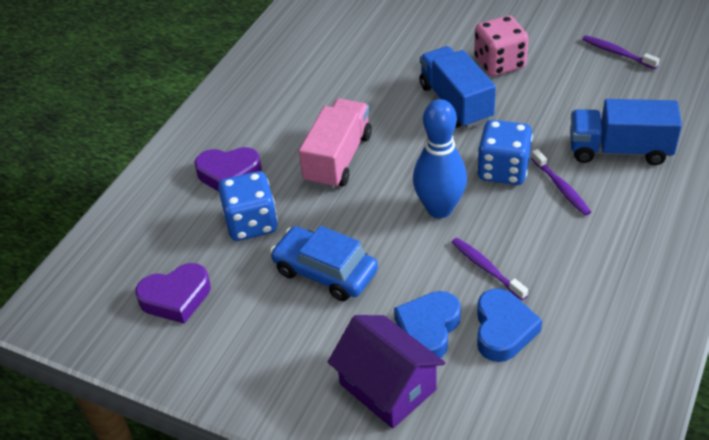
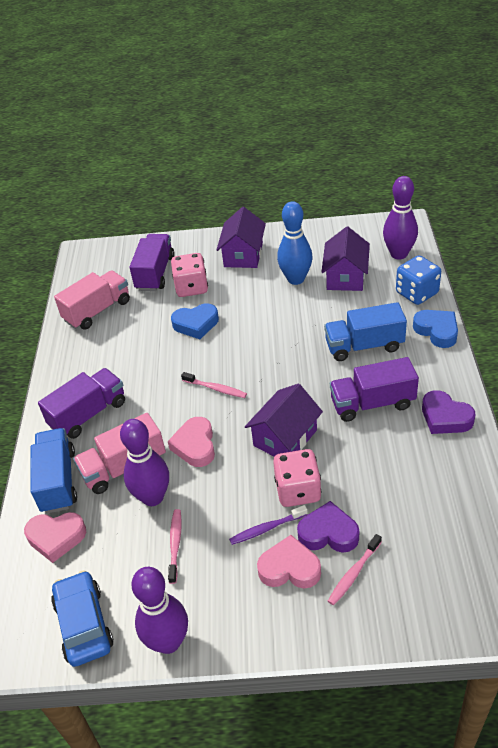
blue dice: 2 -> 1
pink dice: 1 -> 2
pink heart: 0 -> 3
pink toothbrush: 0 -> 3
pink truck: 1 -> 2
purple bowling pin: 0 -> 3
purple house: 1 -> 3
purple toothbrush: 3 -> 1
purple truck: 0 -> 3

